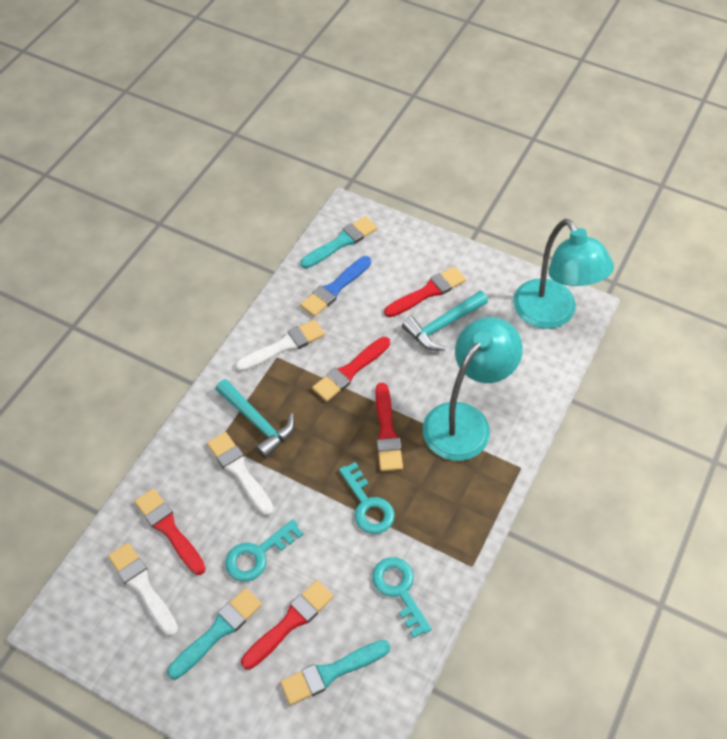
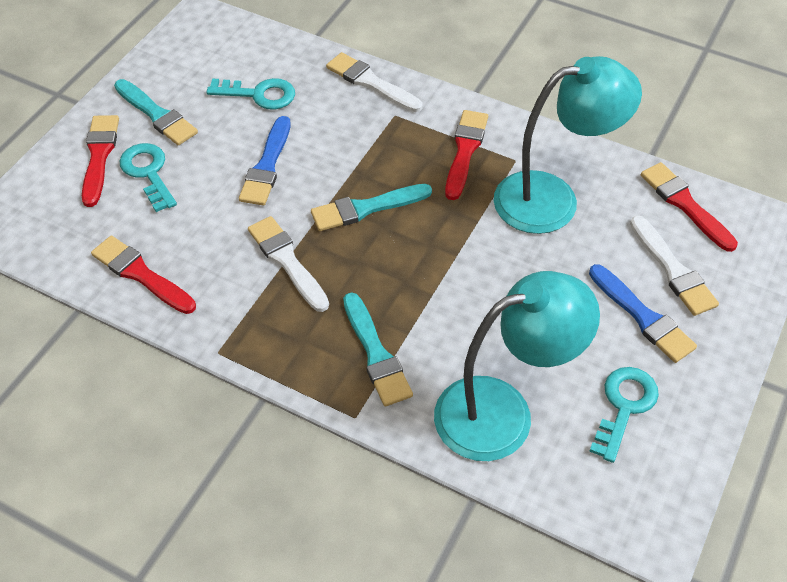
blue brush: 1 -> 2
red brush: 5 -> 4
turquoise hammer: 2 -> 0

